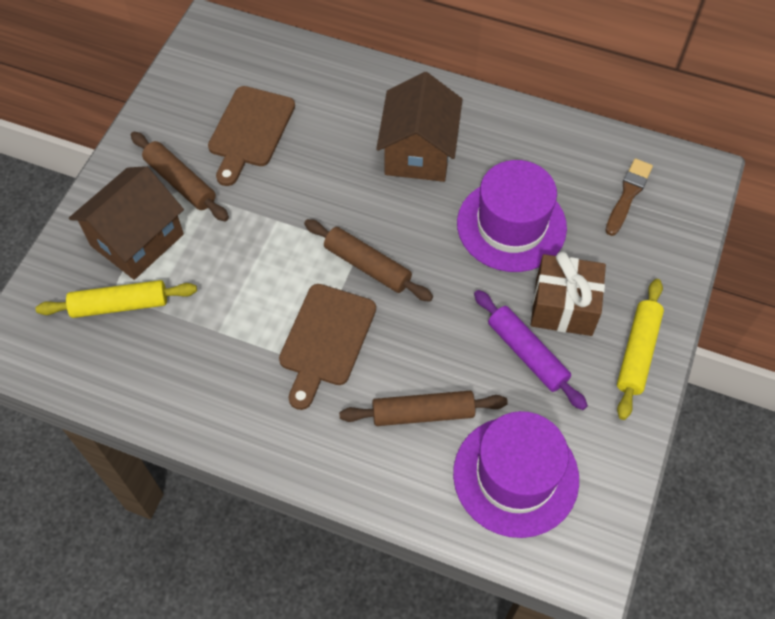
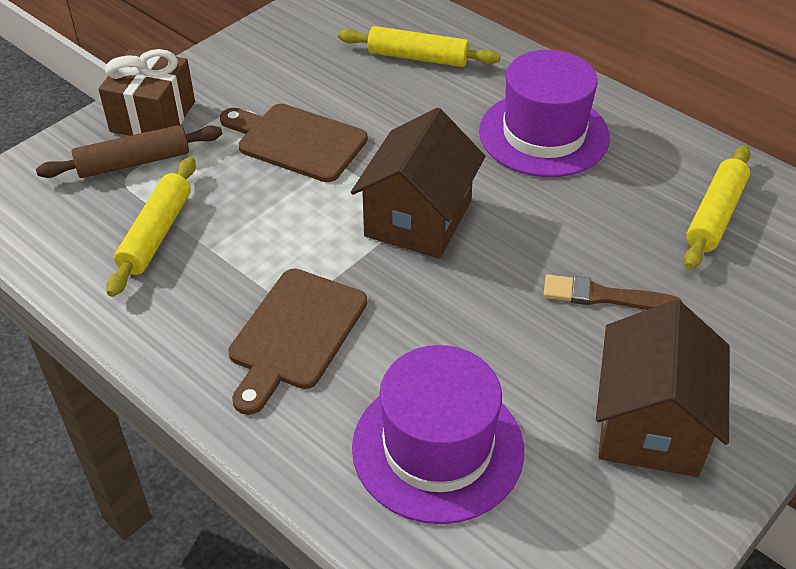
brown rolling pin: 3 -> 1
purple rolling pin: 1 -> 0
yellow rolling pin: 2 -> 3

